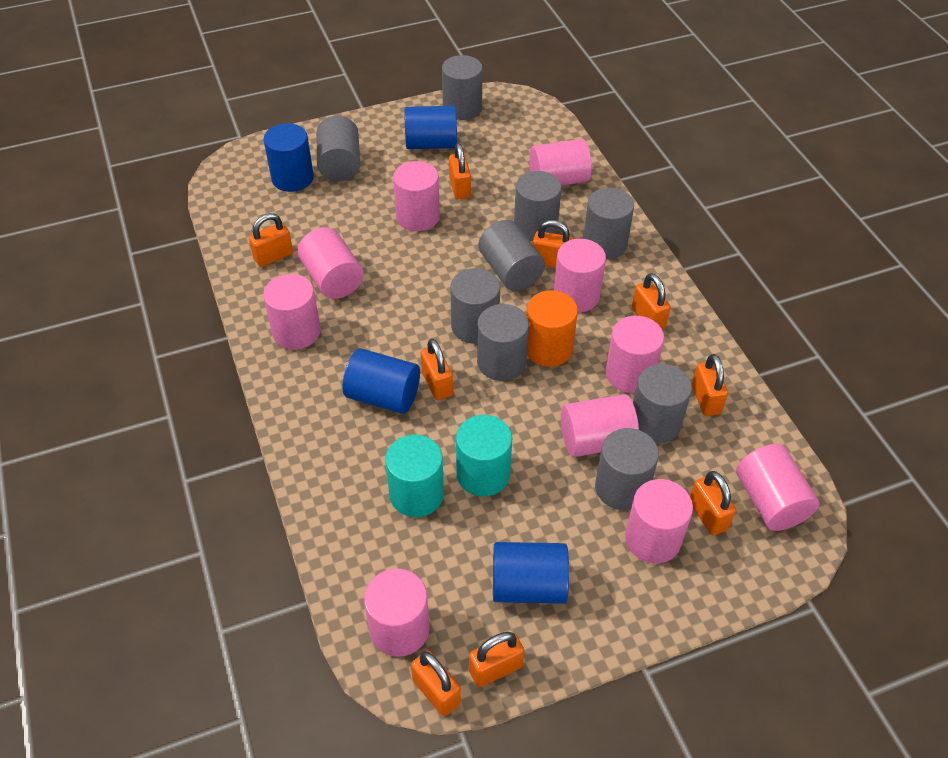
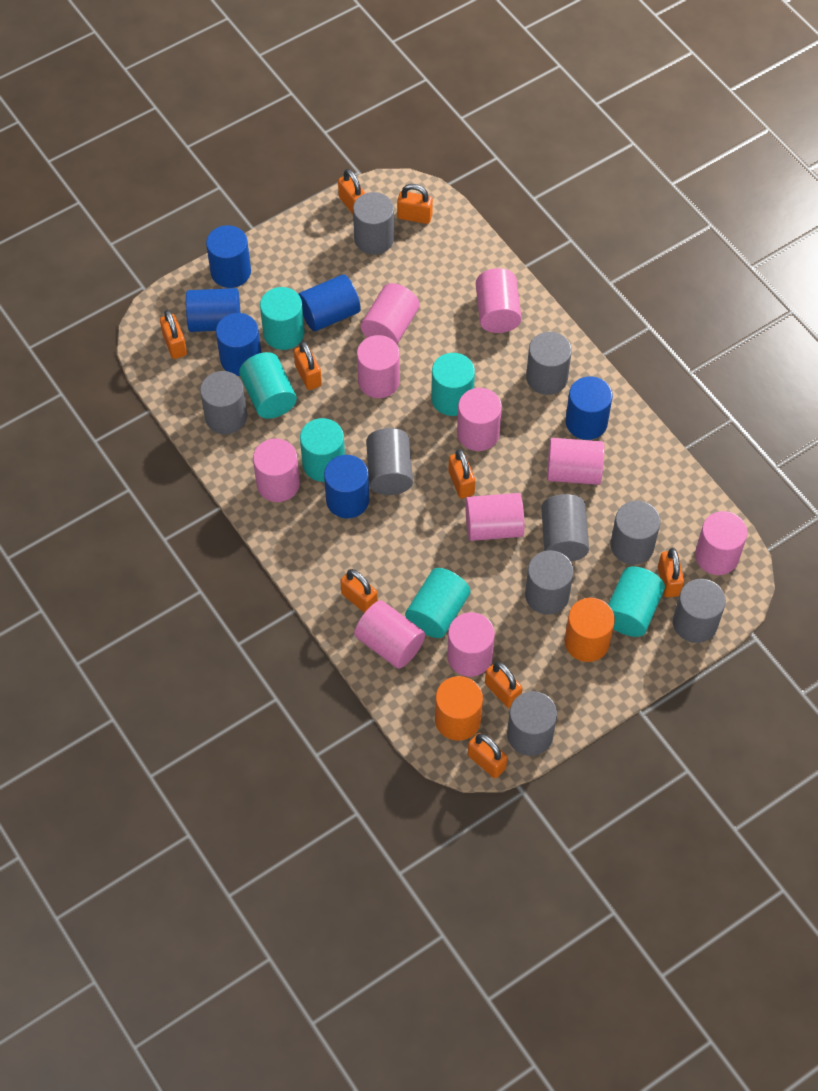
blue cylinder: 4 -> 6
orange cylinder: 1 -> 2
turquoise cylinder: 2 -> 6

